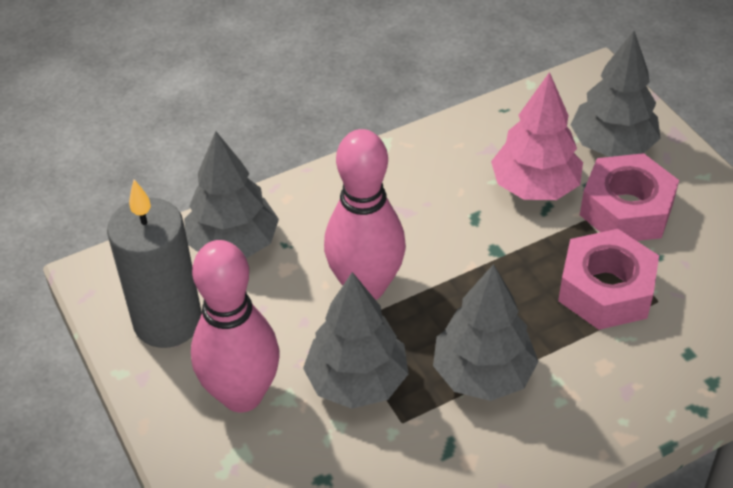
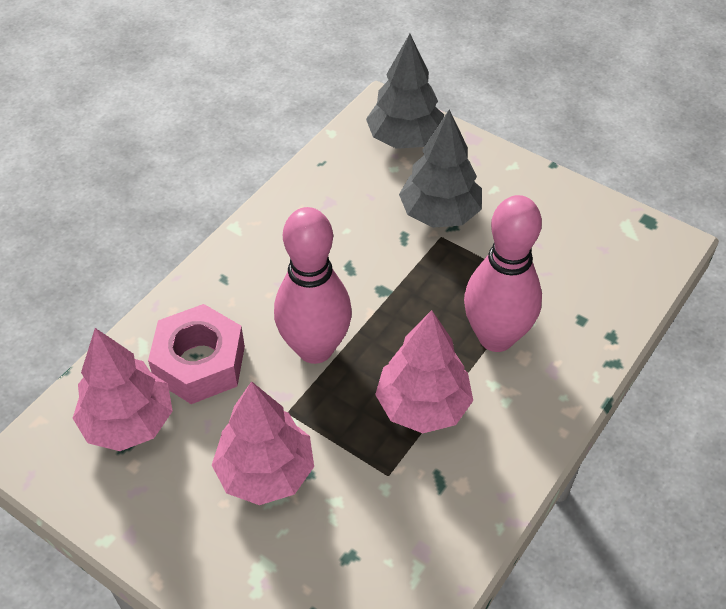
grey candle: 1 -> 0
grey tree: 4 -> 2
pink nut: 2 -> 1
pink tree: 1 -> 3

